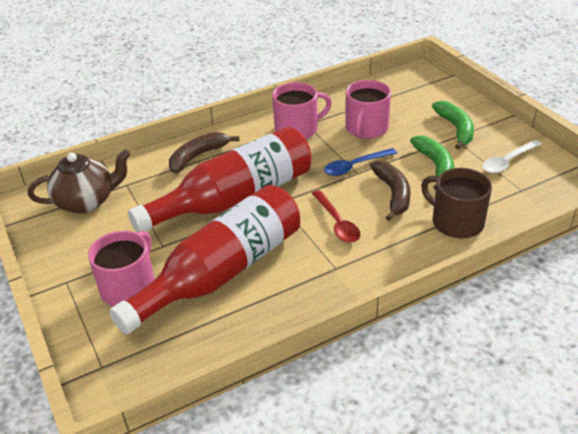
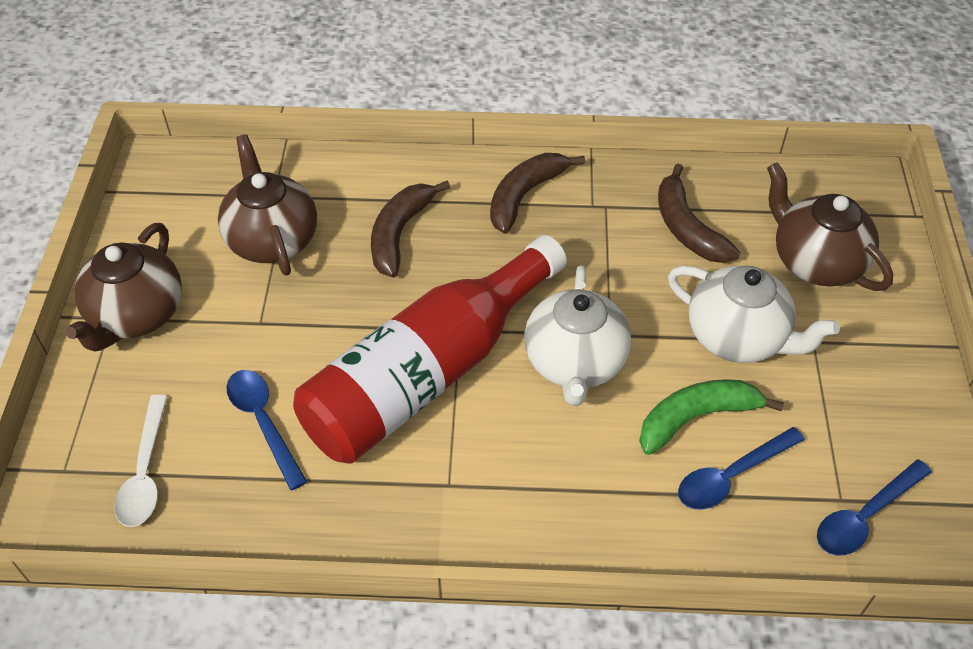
blue spoon: 1 -> 3
brown banana: 2 -> 3
brown mug: 1 -> 0
brown teapot: 1 -> 3
green banana: 2 -> 1
pink mug: 3 -> 0
red bottle: 2 -> 1
red spoon: 1 -> 0
white teapot: 0 -> 2

